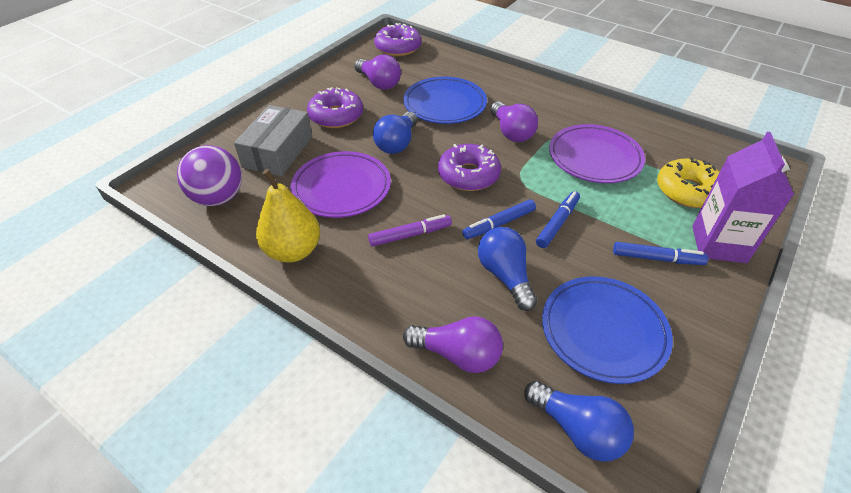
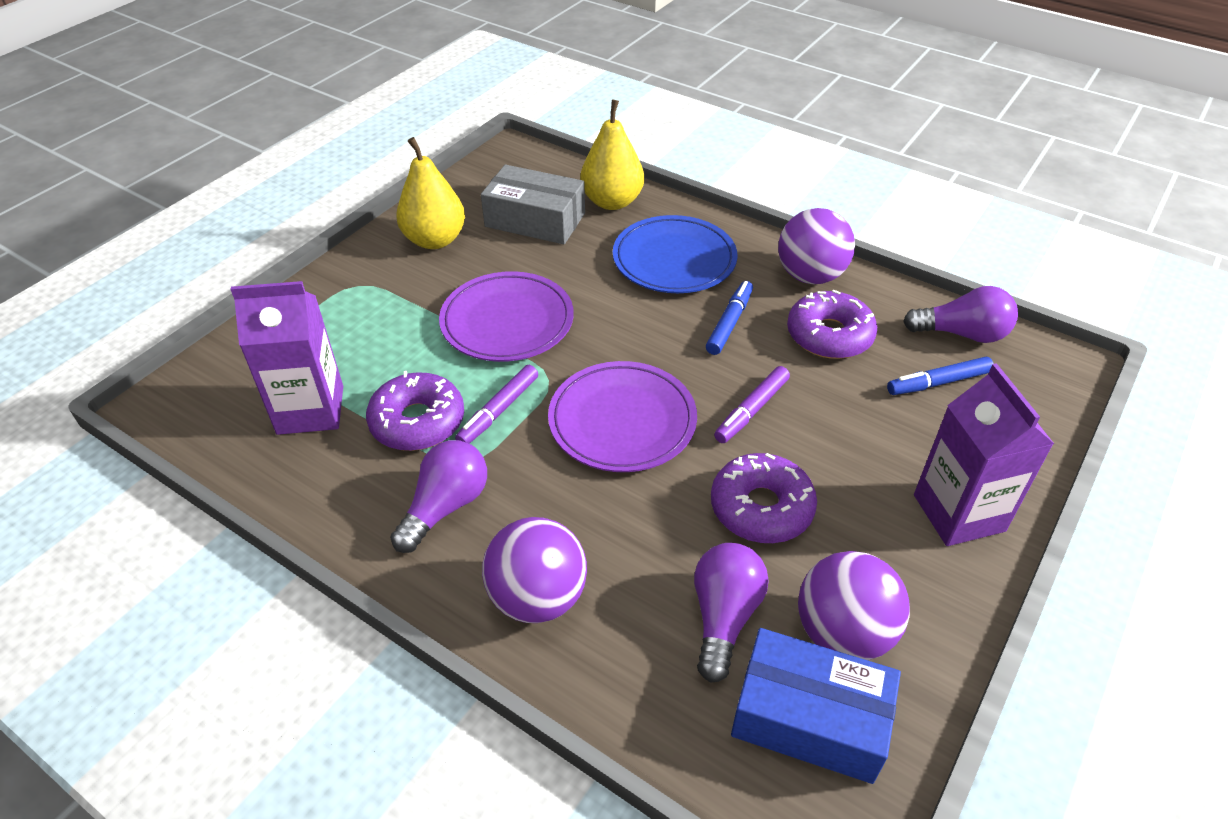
blue box: 0 -> 1
blue light bulb: 3 -> 0
blue marker: 3 -> 2
blue plate: 2 -> 1
purple ball: 1 -> 3
purple carton: 1 -> 2
purple marker: 1 -> 2
yellow donut: 1 -> 0
yellow pear: 1 -> 2

